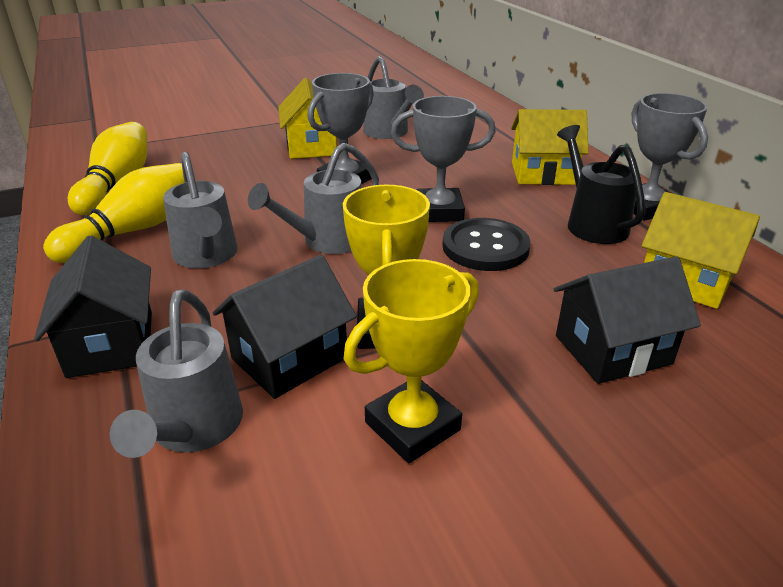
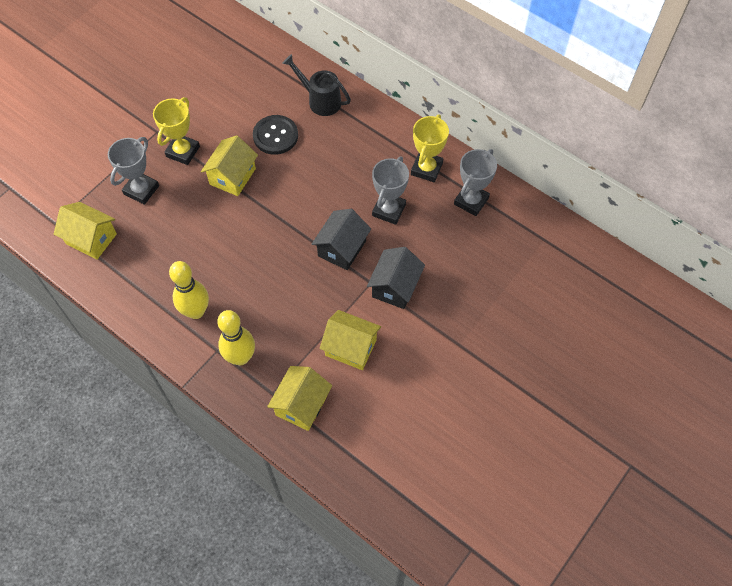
black house: 3 -> 2
grey watering can: 4 -> 0
yellow house: 3 -> 4

